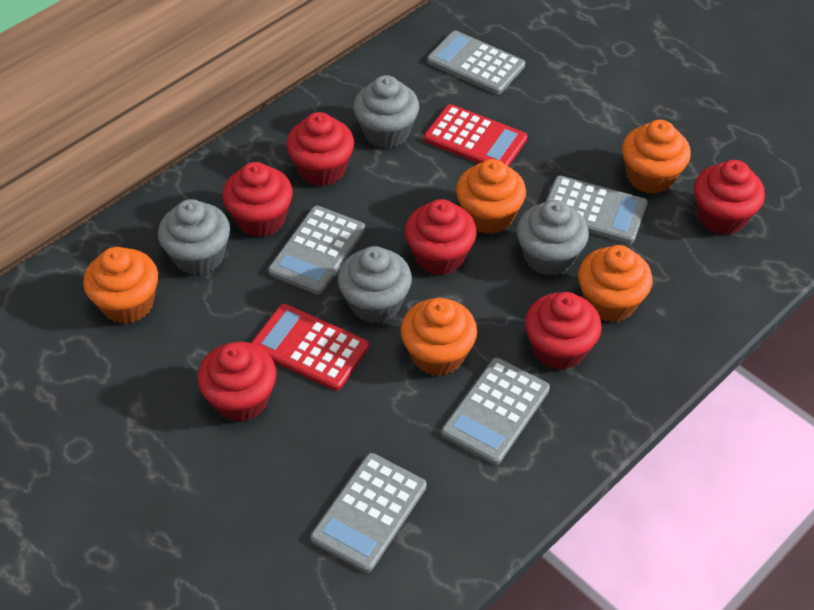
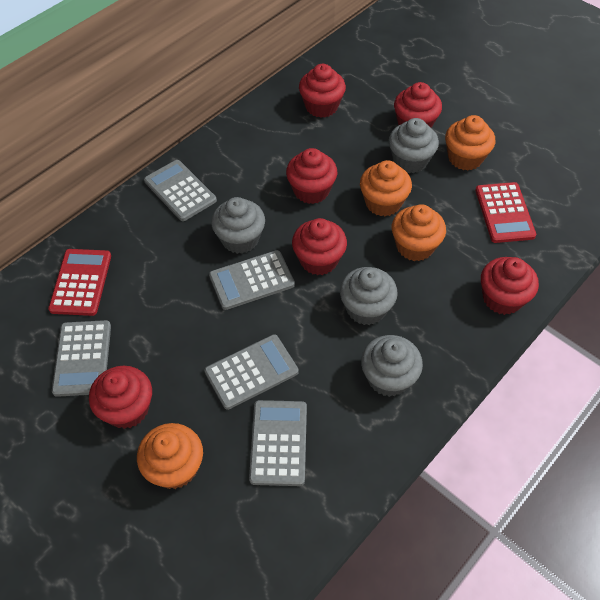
orange cupcake: 5 -> 4

